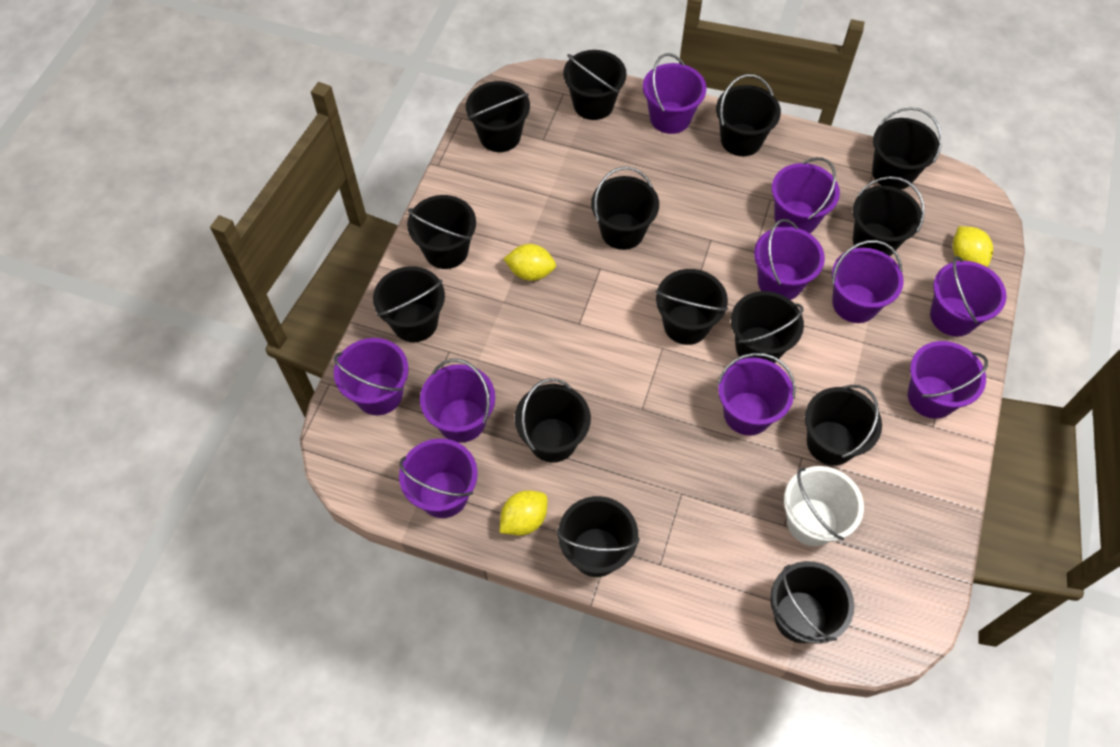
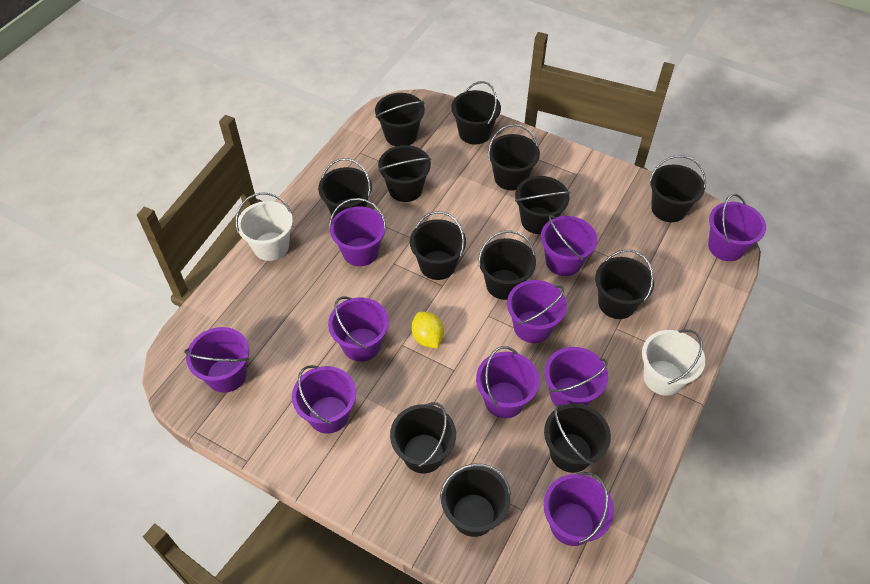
black bucket: 14 -> 13
white bucket: 1 -> 2
yellow lemon: 3 -> 1

